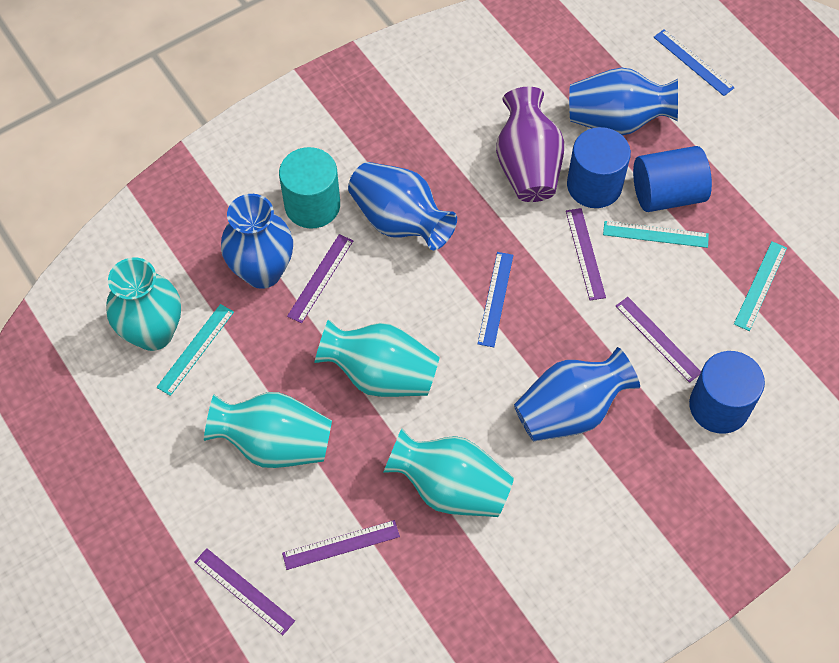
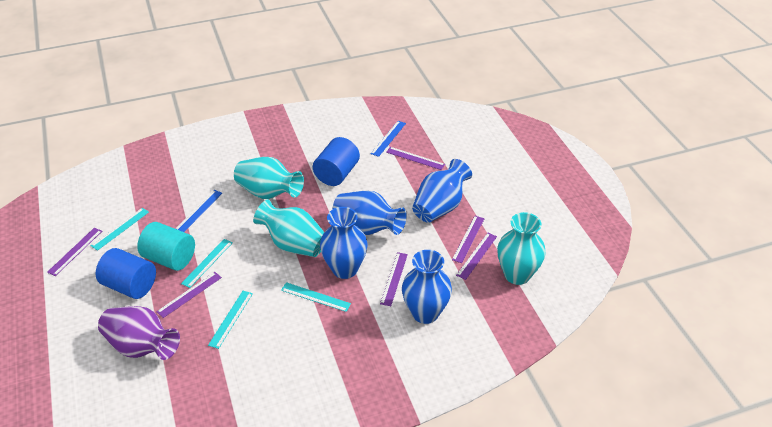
blue cylinder: 3 -> 2
purple ruler: 5 -> 6
turquoise ruler: 3 -> 4
turquoise vase: 4 -> 3

